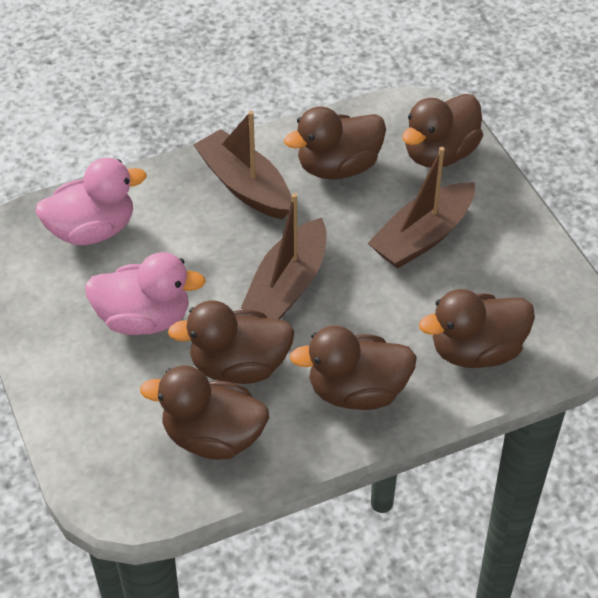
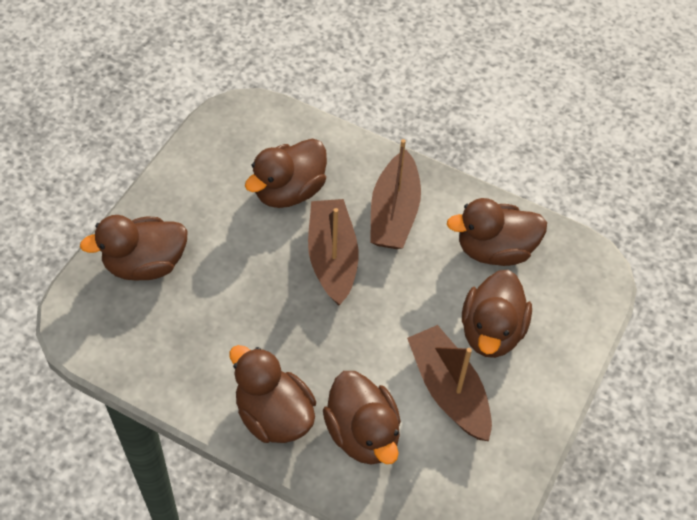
pink duck: 2 -> 0

